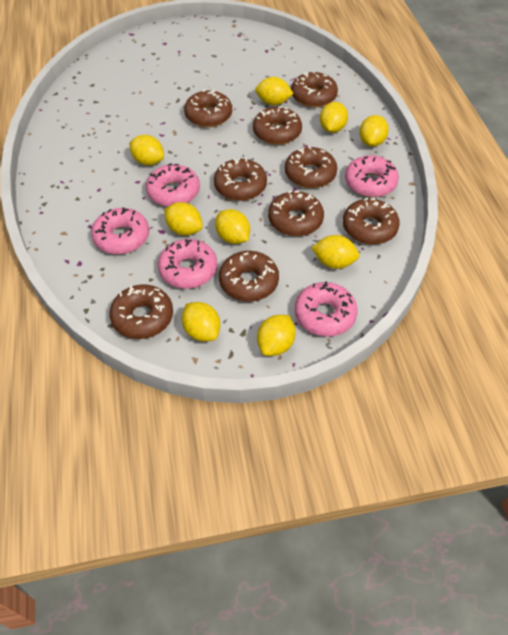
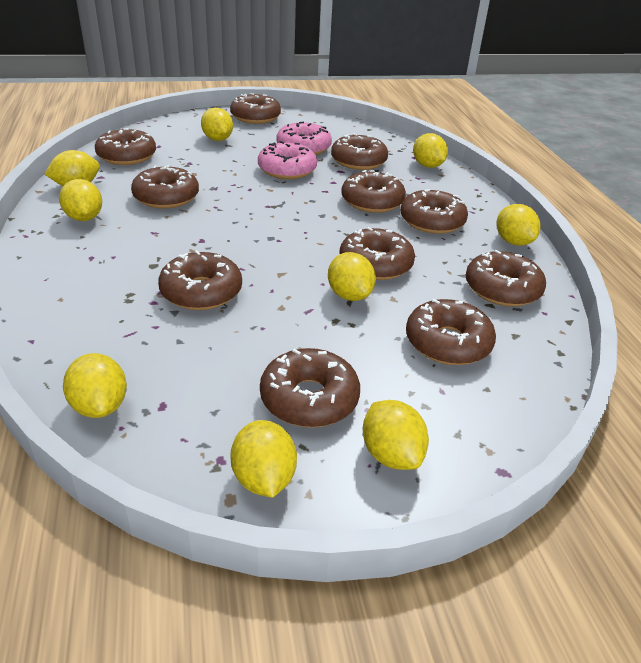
brown donut: 9 -> 11
pink donut: 5 -> 2

